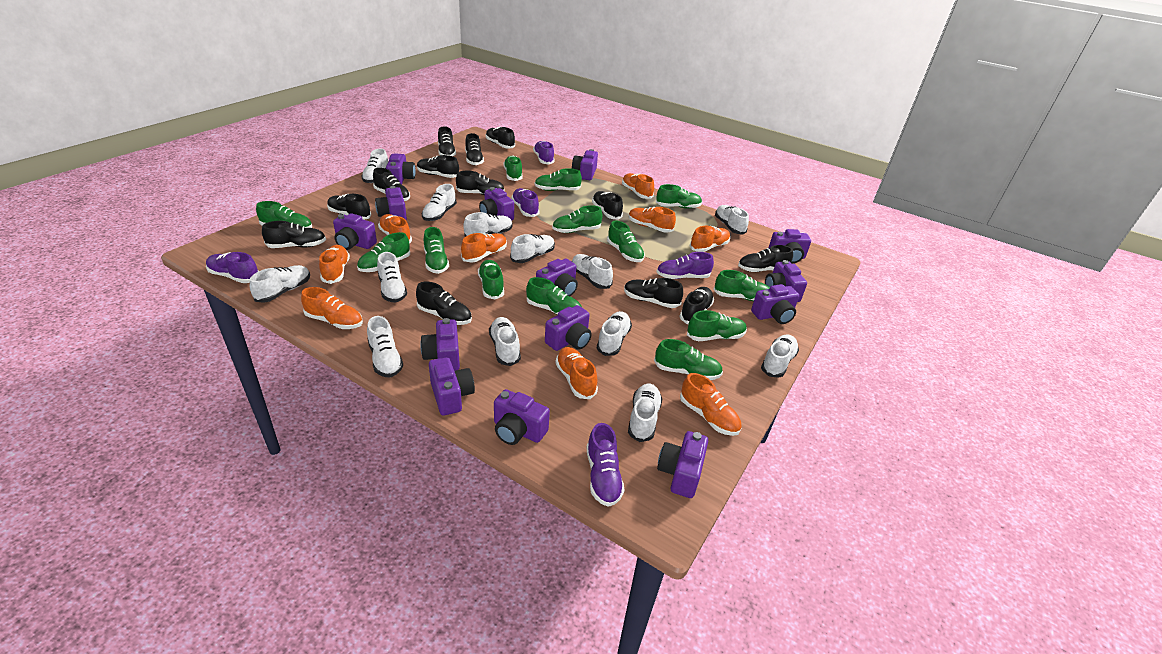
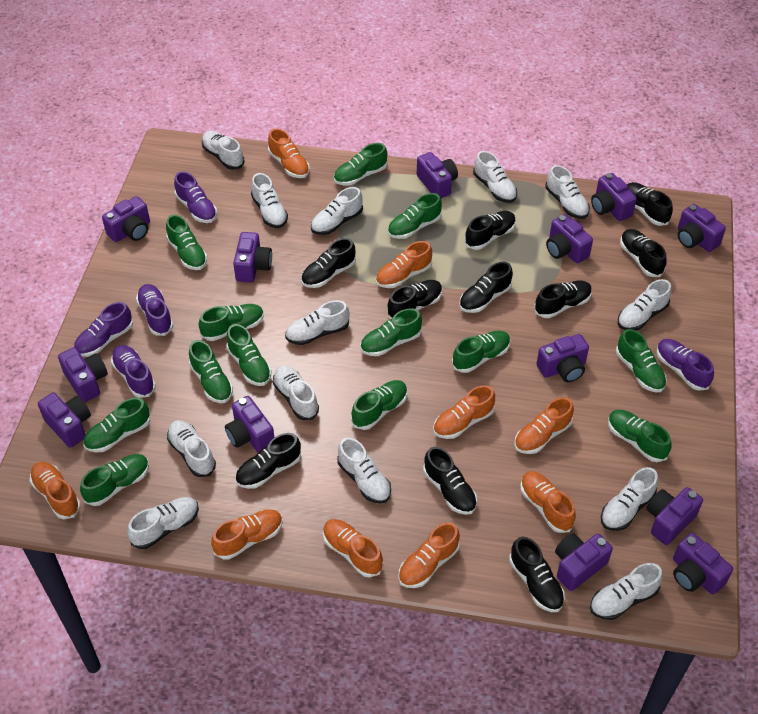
black shoe: 13 -> 10
purple camera: 14 -> 13

